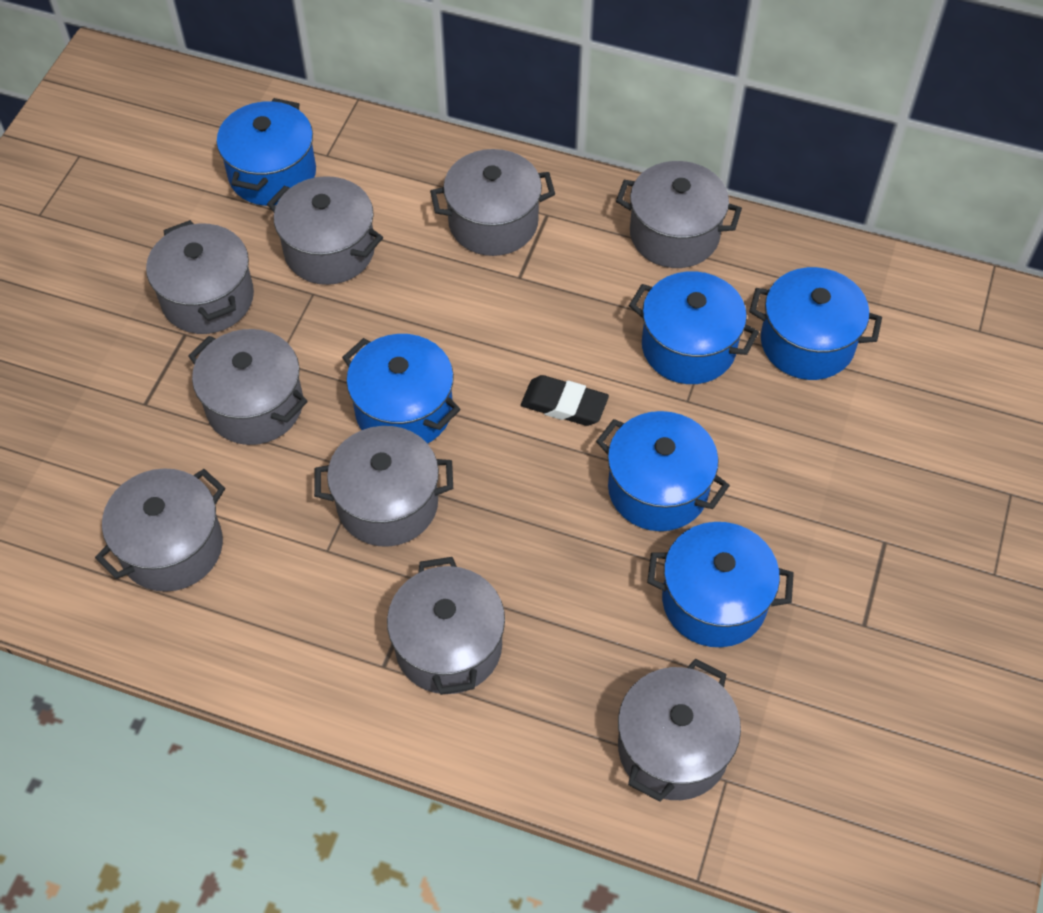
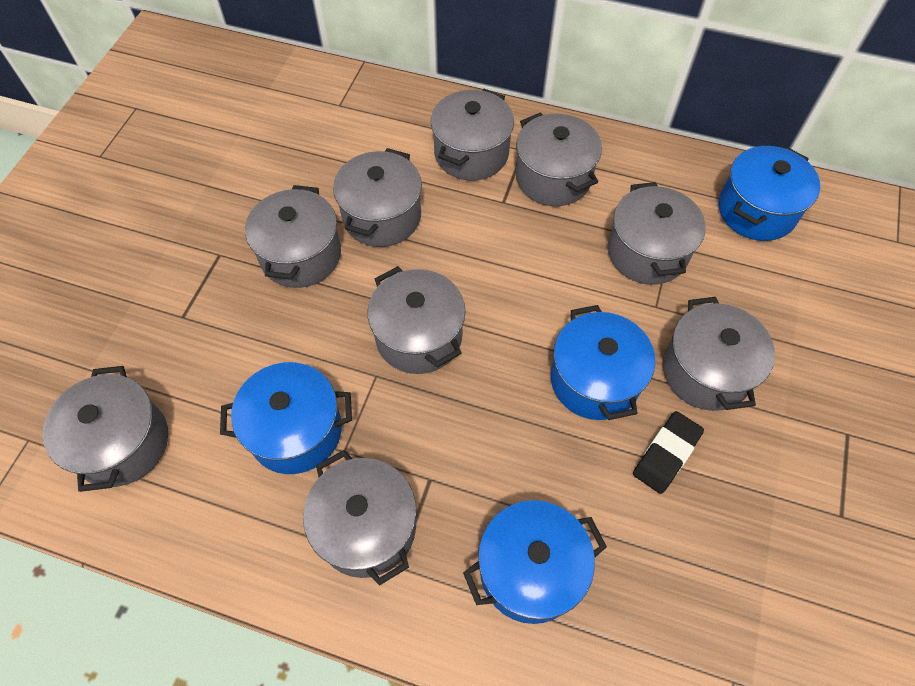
blue pot: 6 -> 4

